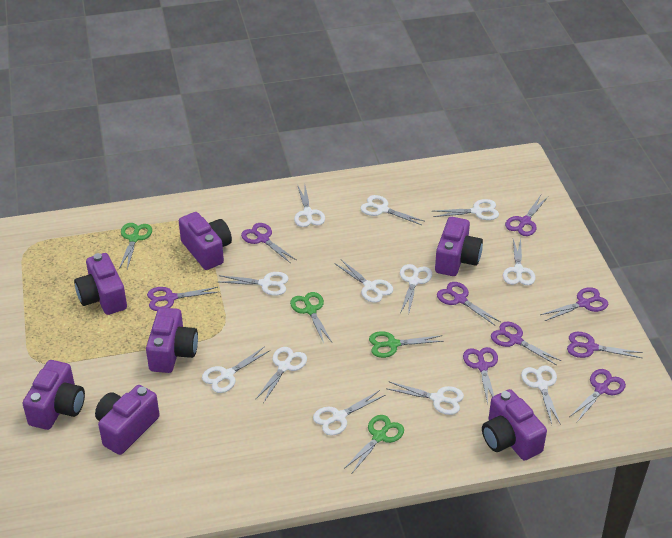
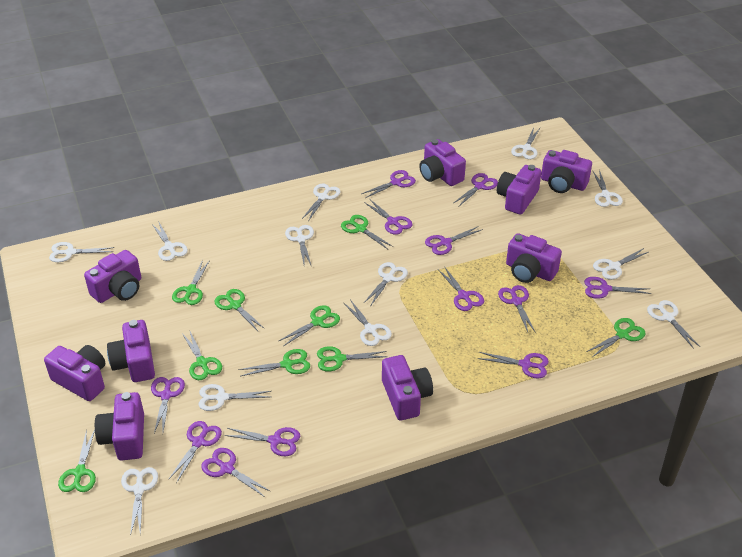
green scissors: 4 -> 9
purple camera: 7 -> 9
purple scissors: 9 -> 12

